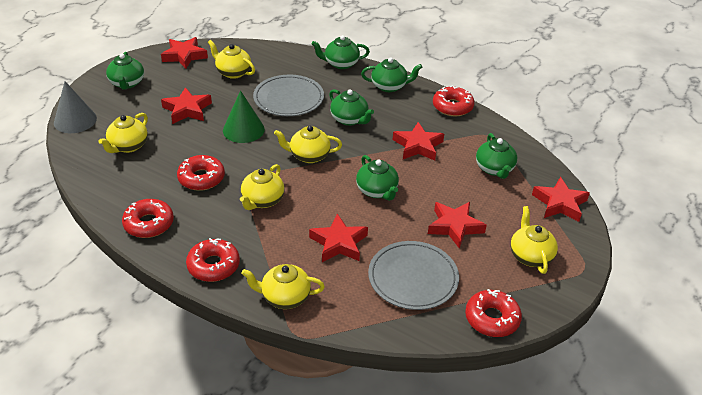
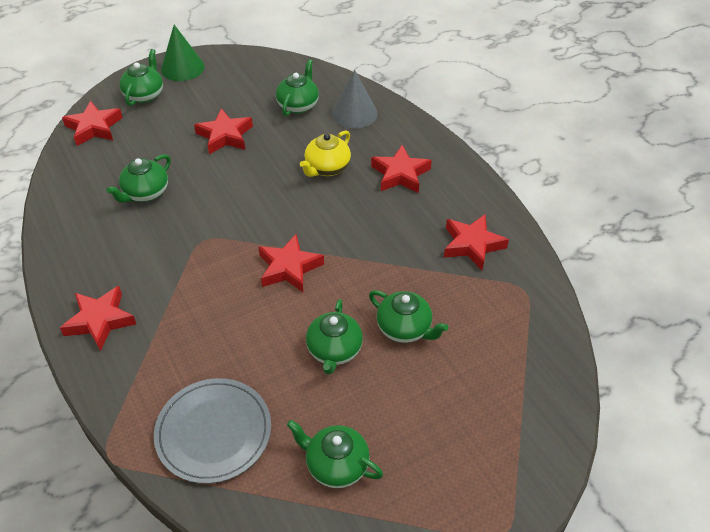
grey plate: 2 -> 1
red donut: 5 -> 0
yellow teapot: 6 -> 1

